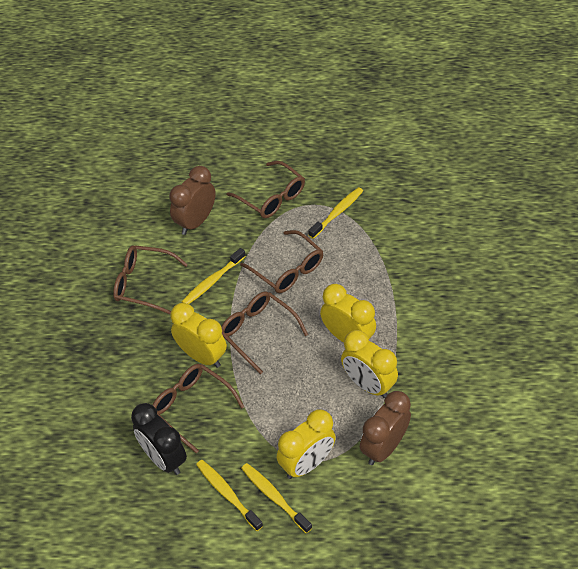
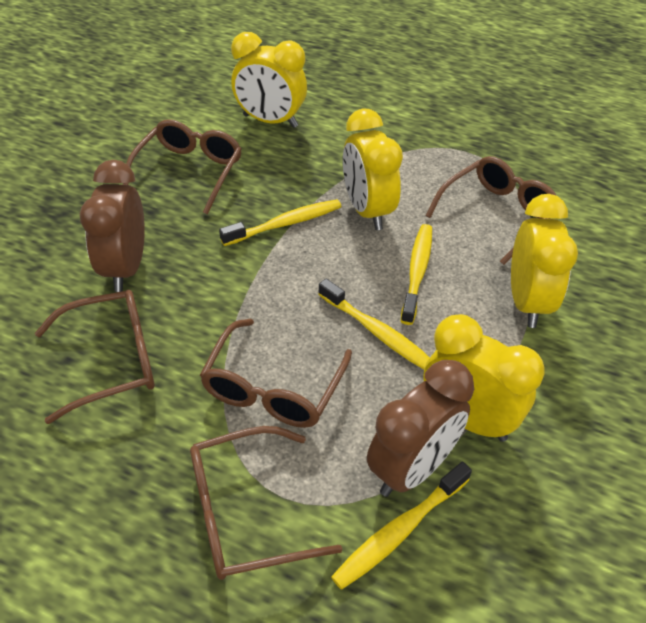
black clock: 1 -> 0

